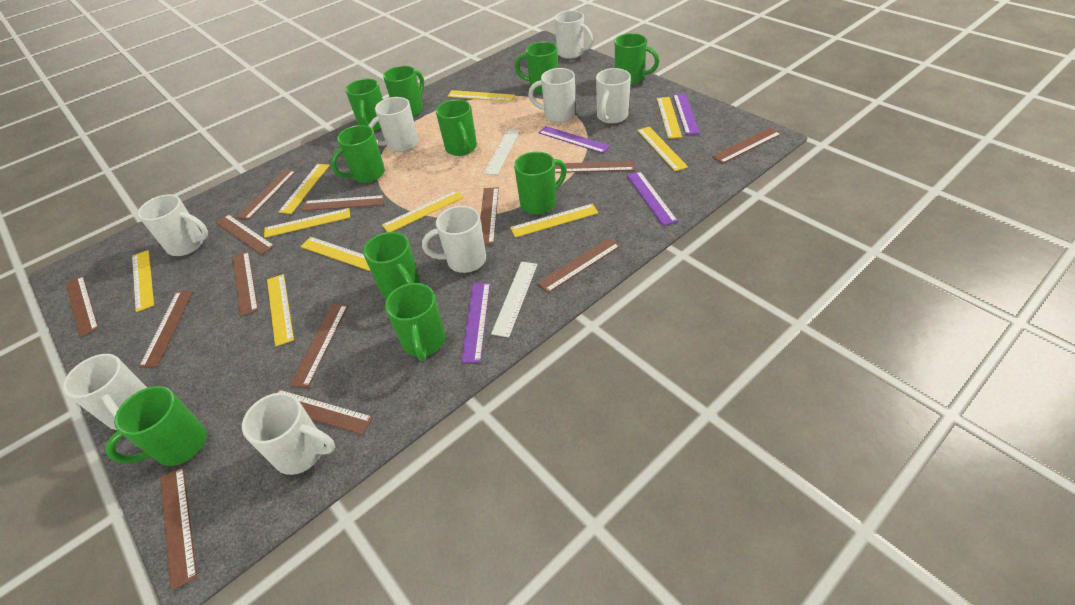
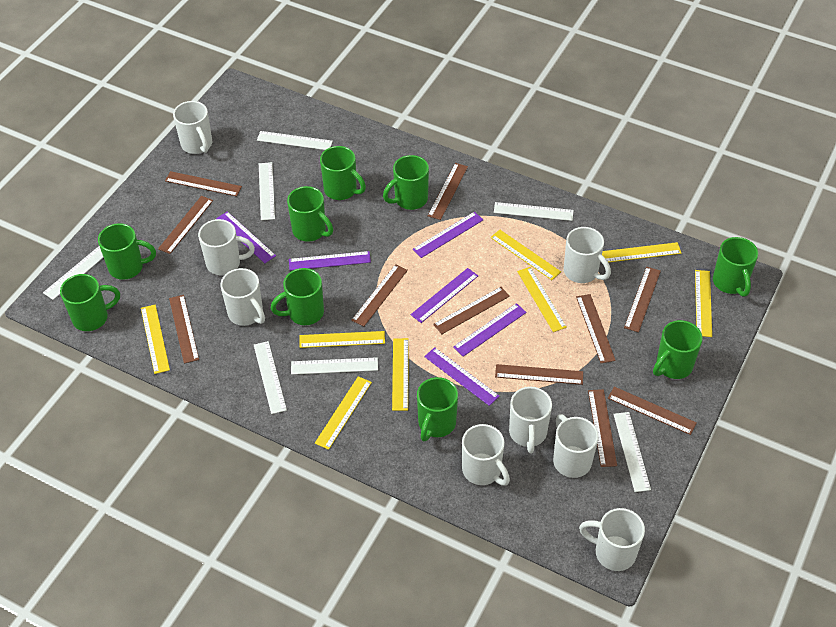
brown ruler: 13 -> 11
green mug: 10 -> 9
purple ruler: 4 -> 6
white ruler: 2 -> 7
yellow ruler: 10 -> 8

